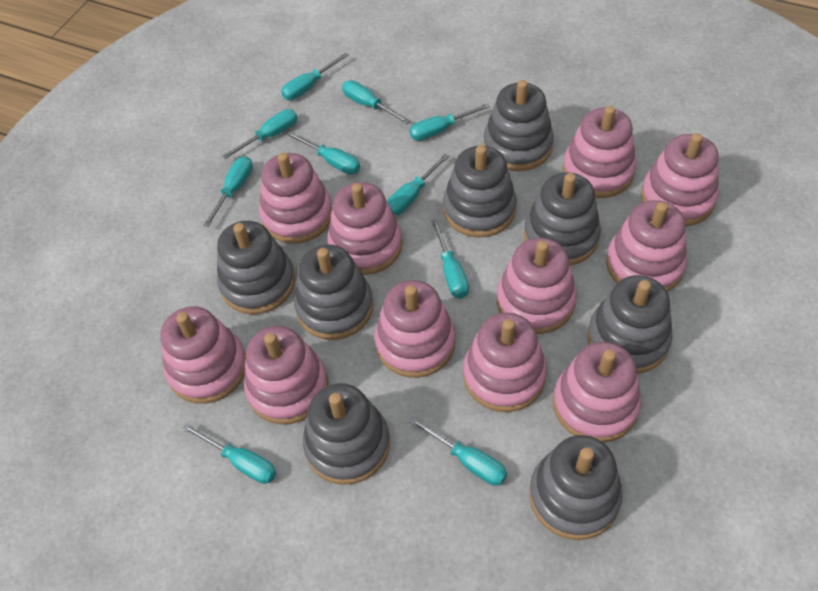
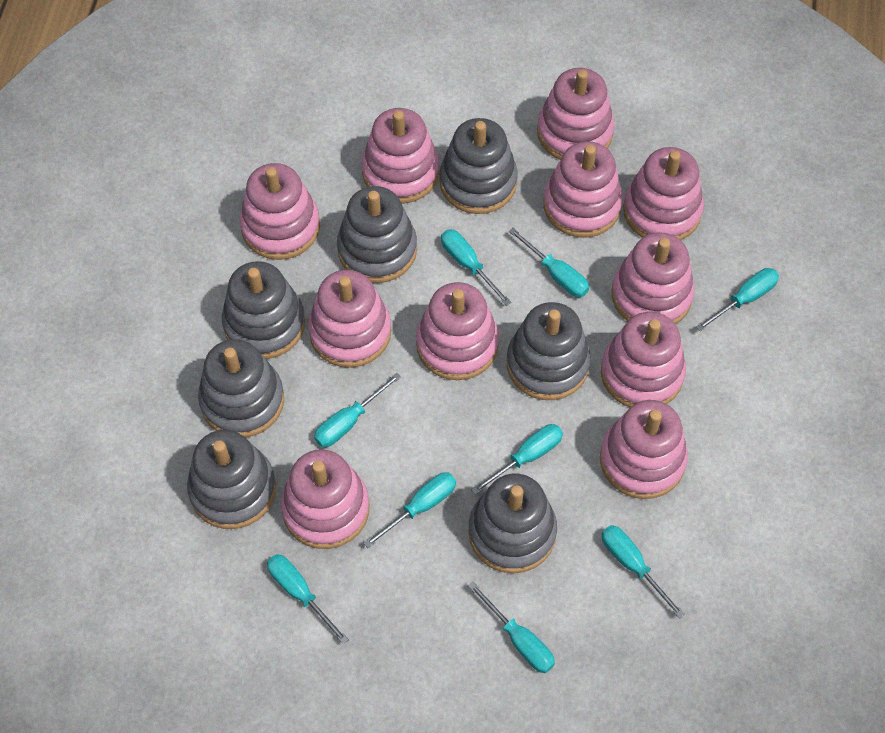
grey stacking toy: 8 -> 7
turquoise screwdriver: 10 -> 9

